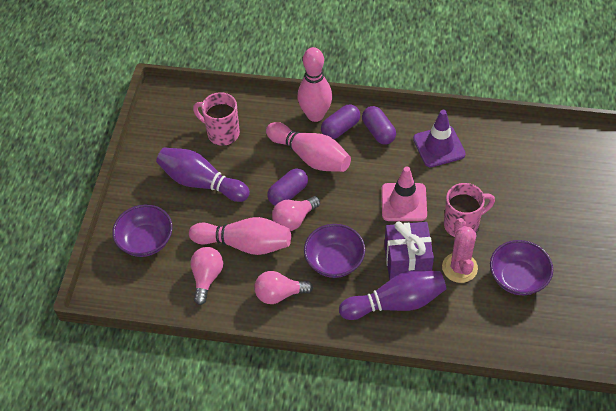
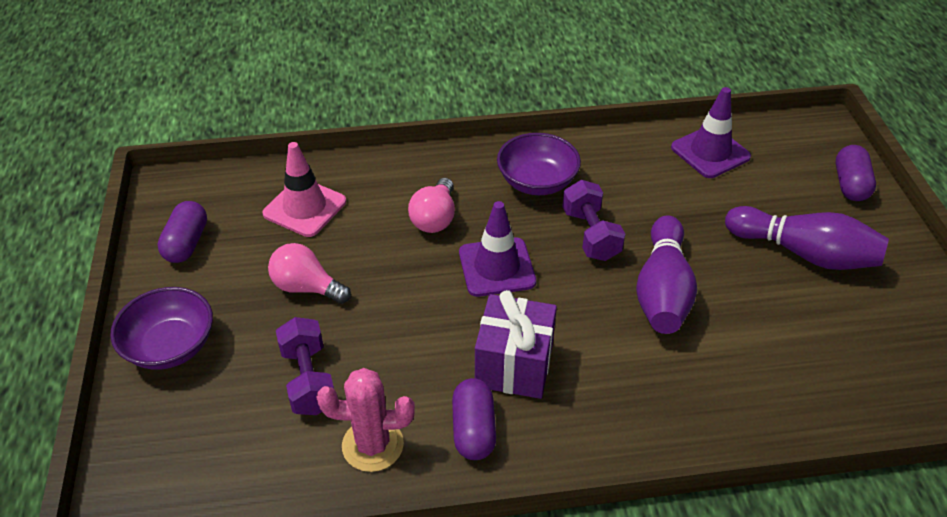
pink bowling pin: 3 -> 0
pink light bulb: 3 -> 2
pink mug: 2 -> 0
purple bowl: 3 -> 2
purple dumbbell: 0 -> 2
purple traffic cone: 1 -> 2

